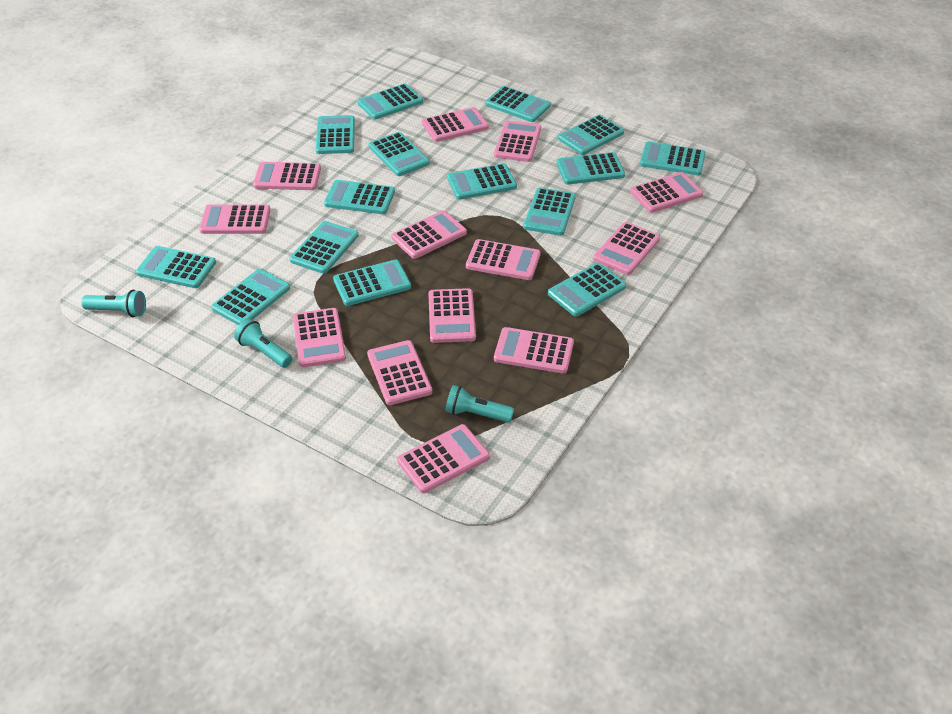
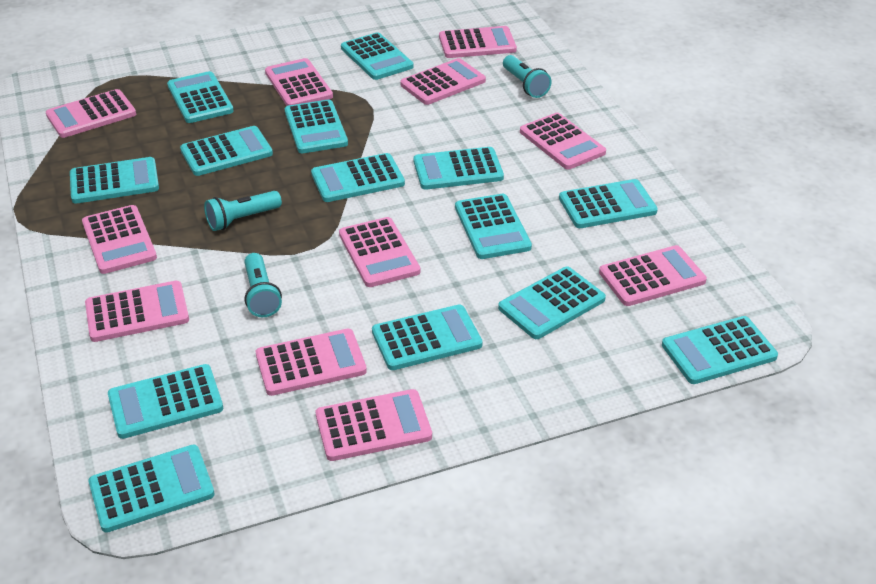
pink calculator: 13 -> 11
turquoise calculator: 15 -> 14

